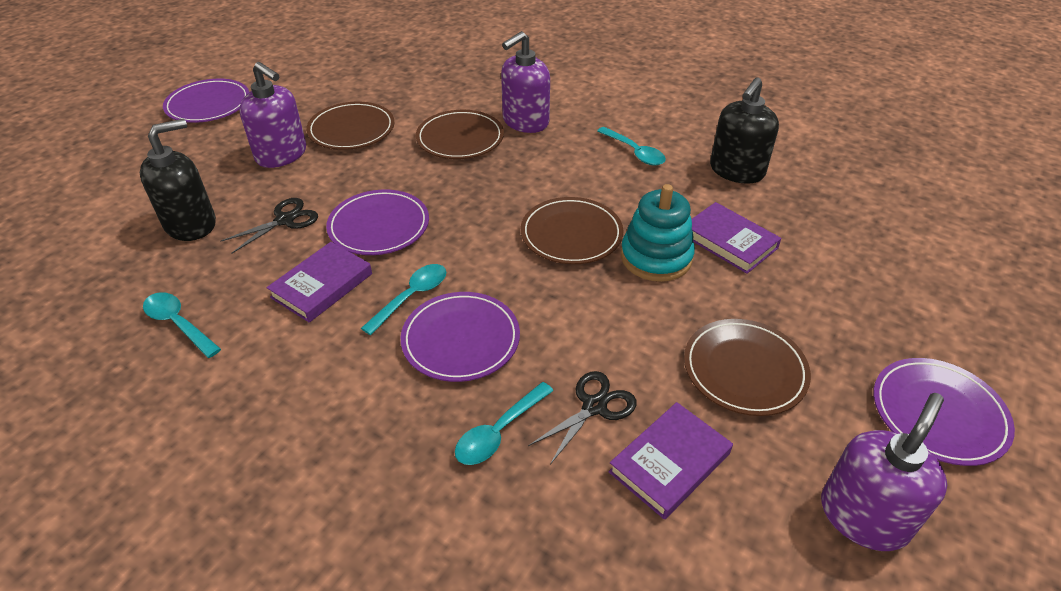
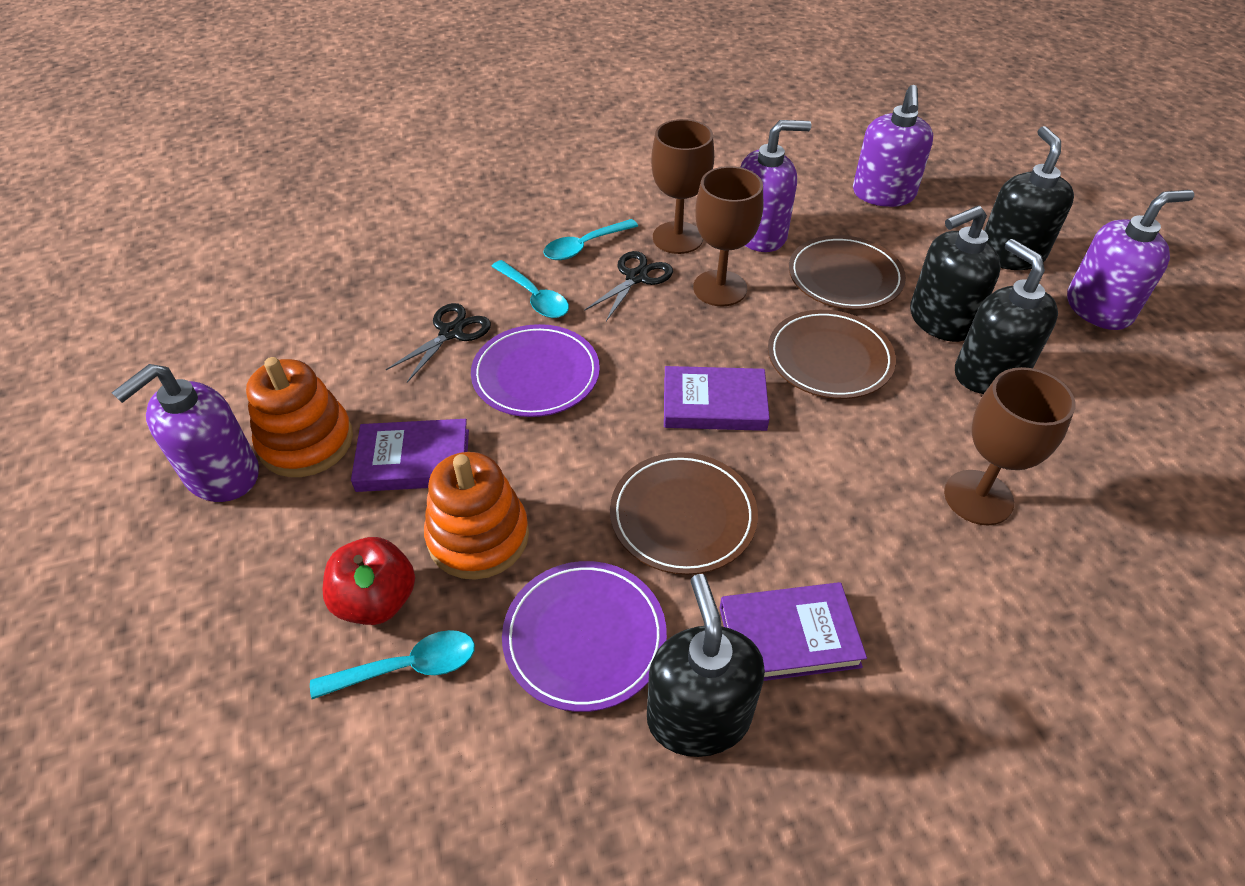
black soap dispenser: 2 -> 4
brown goblet: 0 -> 3
brown plate: 4 -> 3
orange stacking toy: 0 -> 2
purple plate: 4 -> 2
purple soap dispenser: 3 -> 4
red apple: 0 -> 1
turquoise spoon: 4 -> 3
turquoise stacking toy: 1 -> 0

